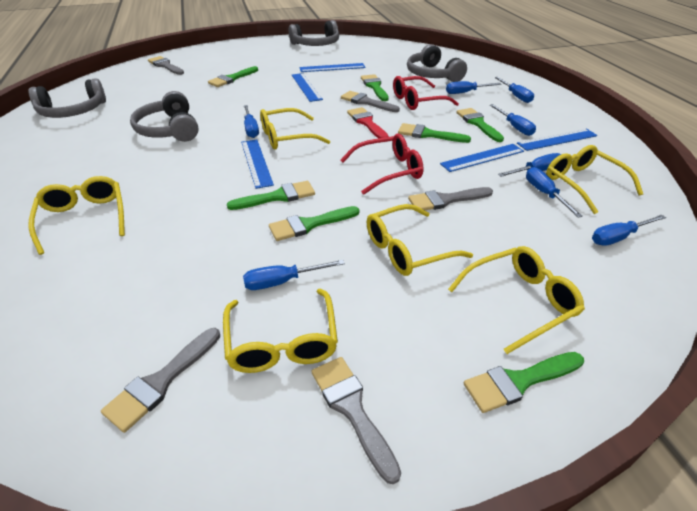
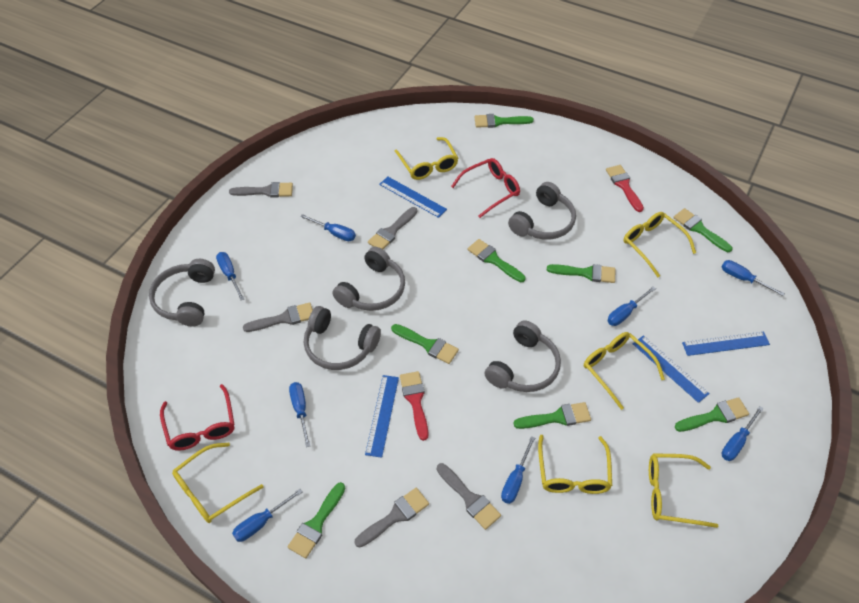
blue ruler: 5 -> 4
green brush: 7 -> 8
grey headphones: 4 -> 5
red brush: 1 -> 2

